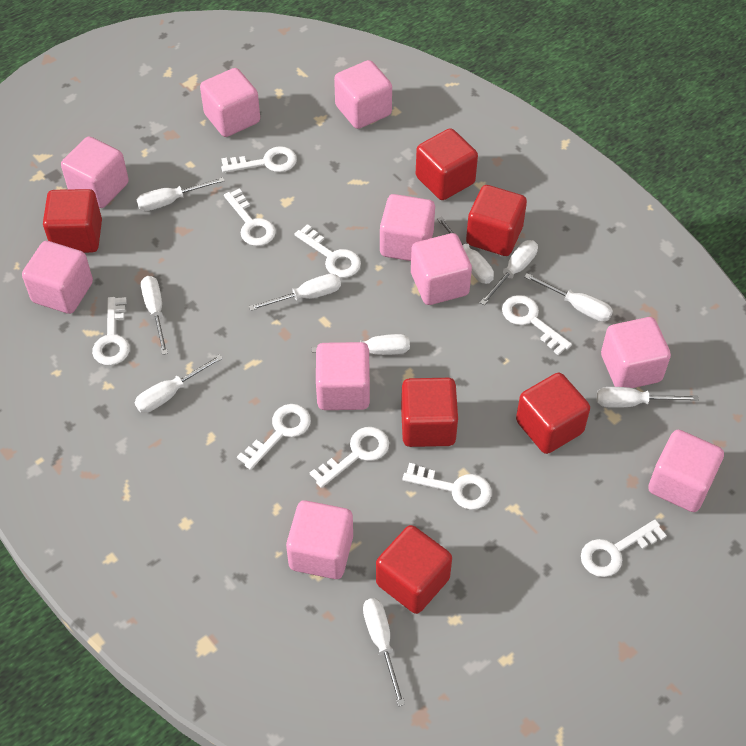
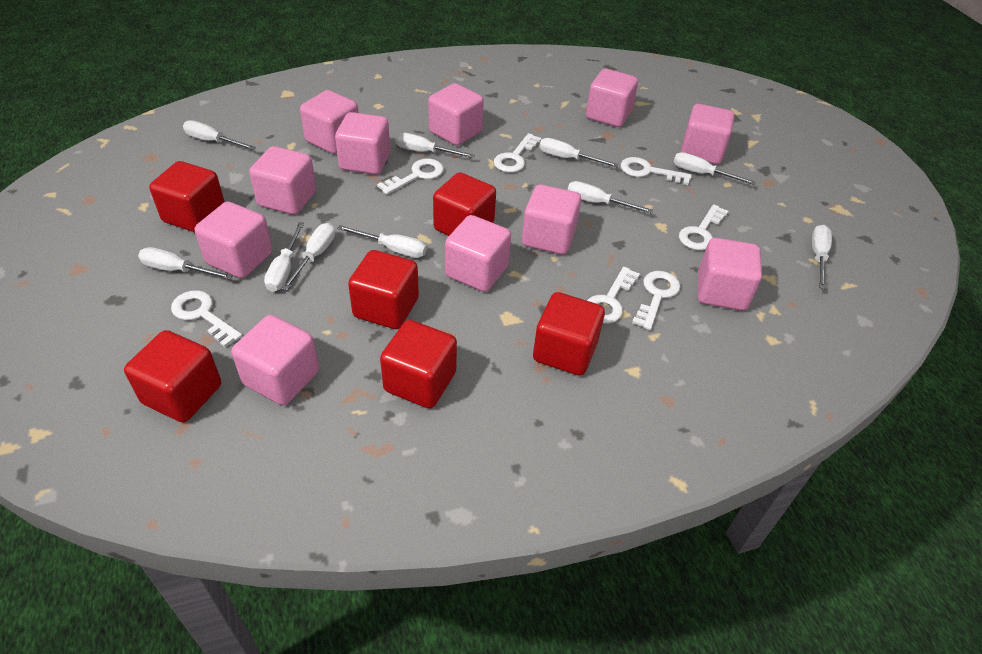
pink cube: 10 -> 11
white key: 9 -> 7

